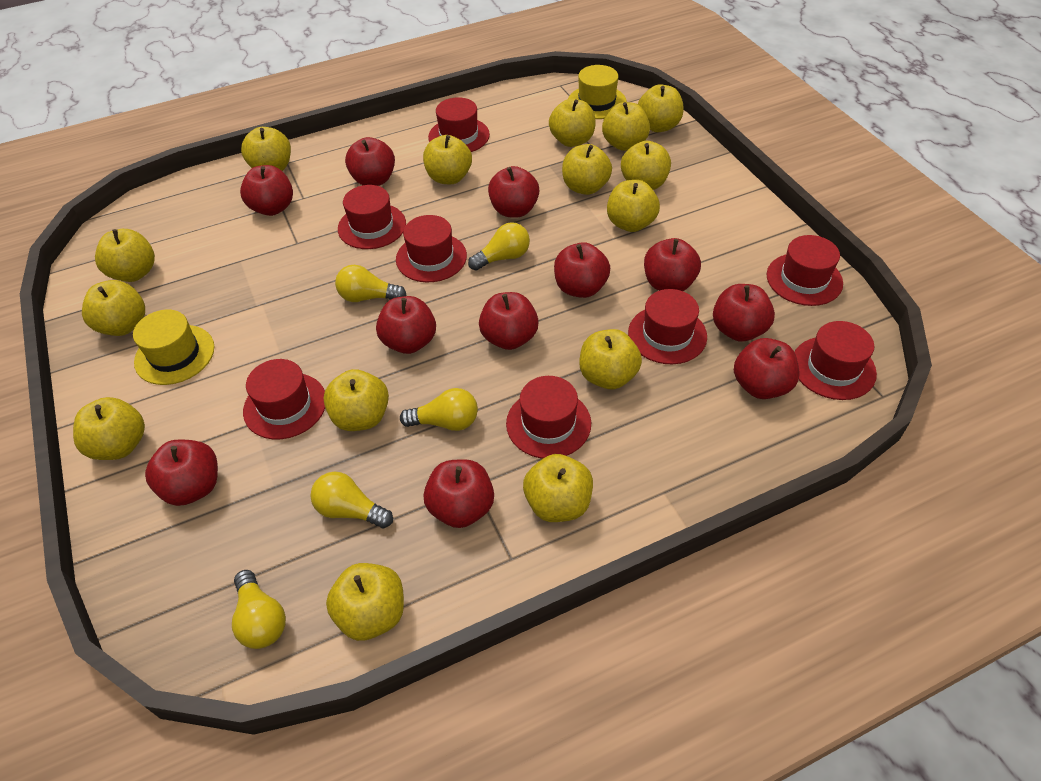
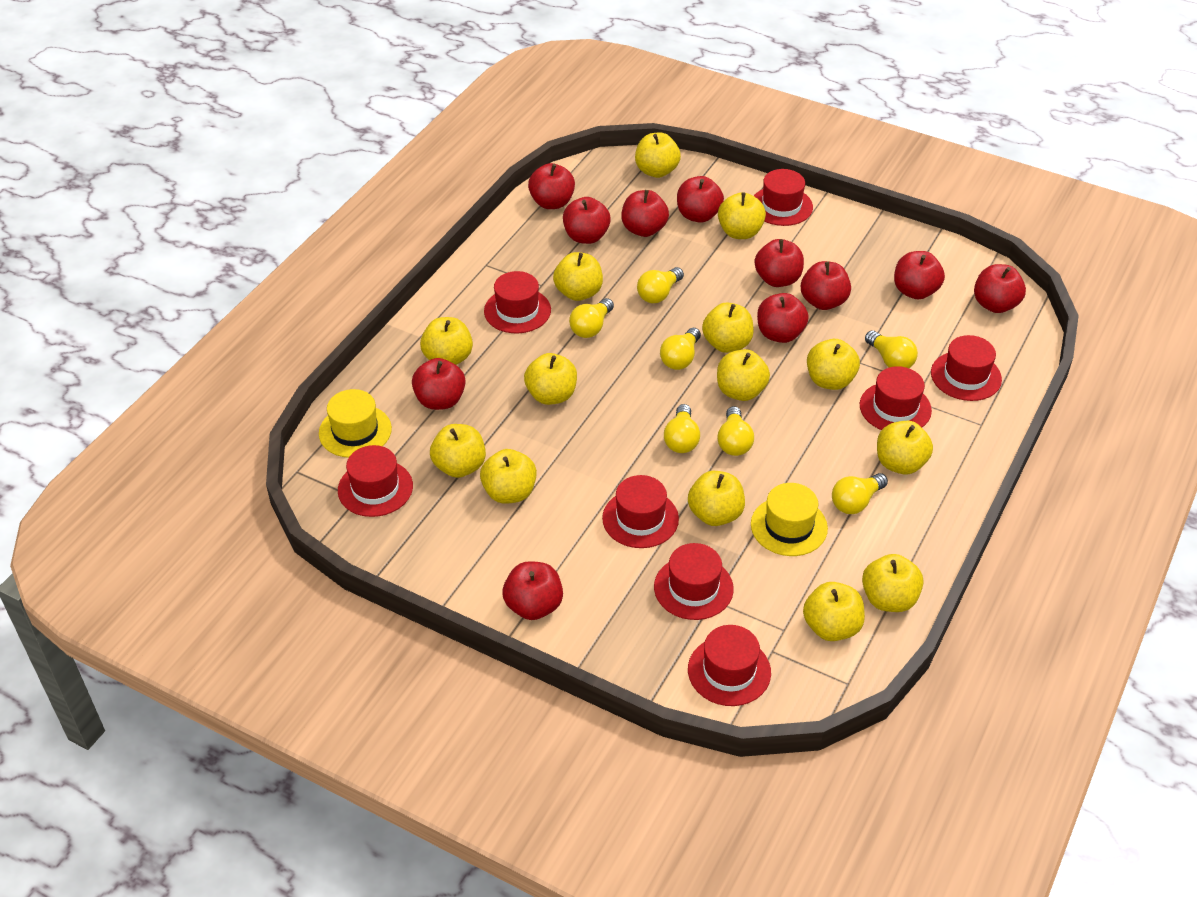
yellow apple: 15 -> 14
yellow light bulb: 5 -> 7

